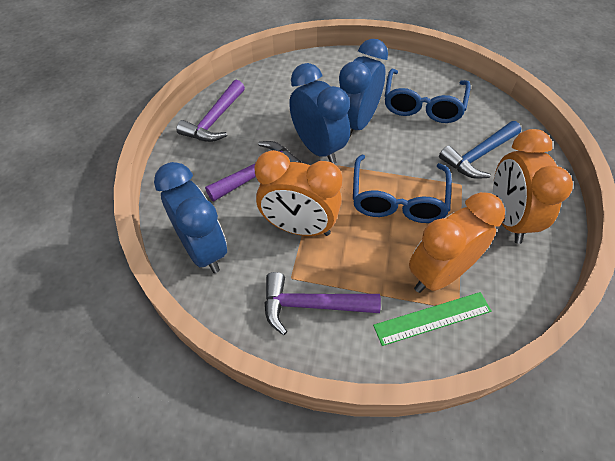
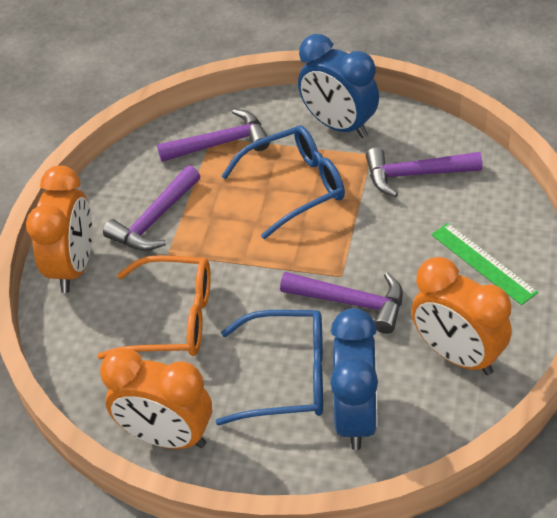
blue clock: 3 -> 2
blue hammer: 1 -> 0
orange glasses: 0 -> 1
purple hammer: 3 -> 4

